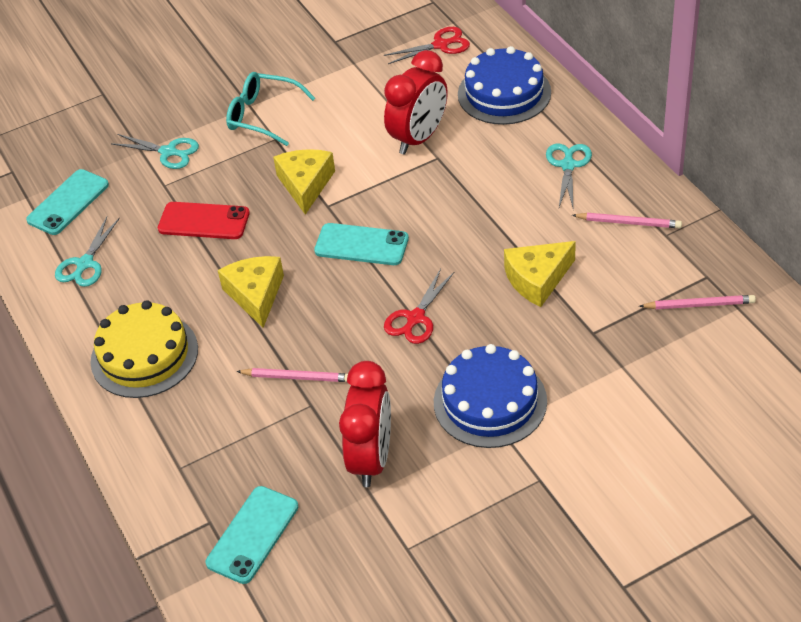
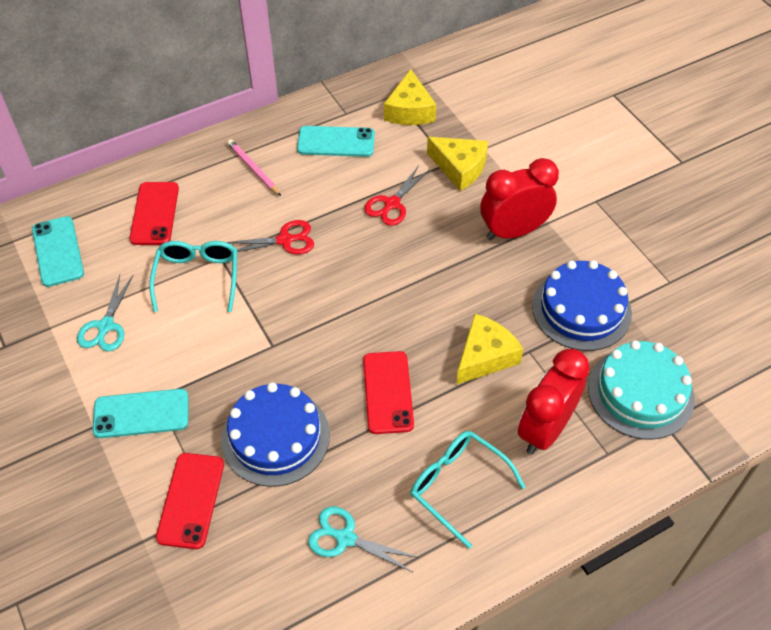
pink pencil: 3 -> 1
red phone: 1 -> 3
turquoise cake: 0 -> 1
turquoise glasses: 1 -> 2
turquoise scissors: 3 -> 2
yellow cake: 1 -> 0

